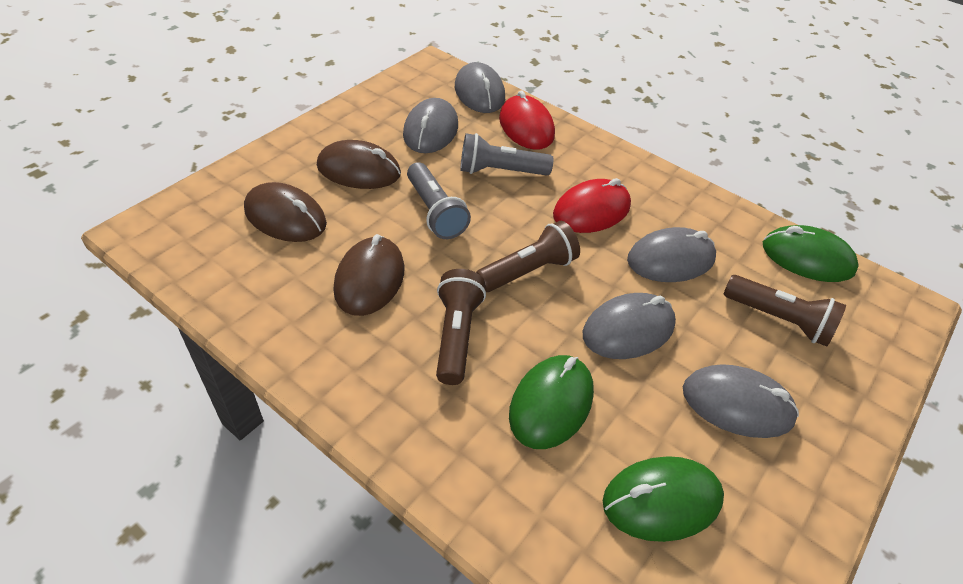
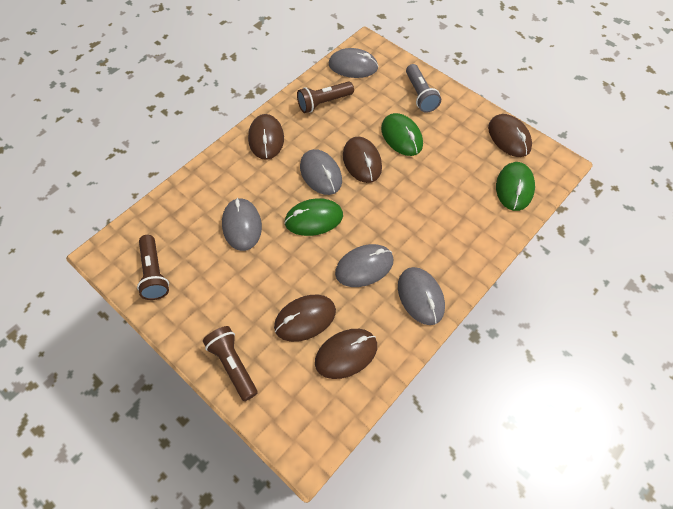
brown mouse: 3 -> 5
grey flashlight: 2 -> 1
red mouse: 2 -> 0

